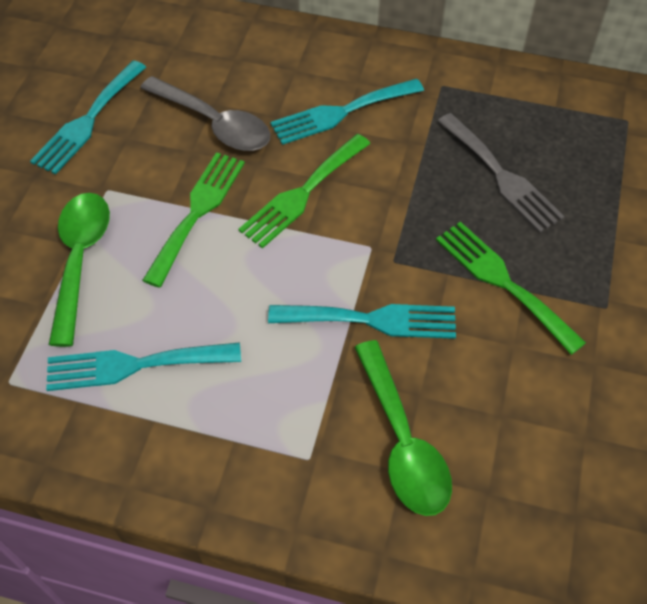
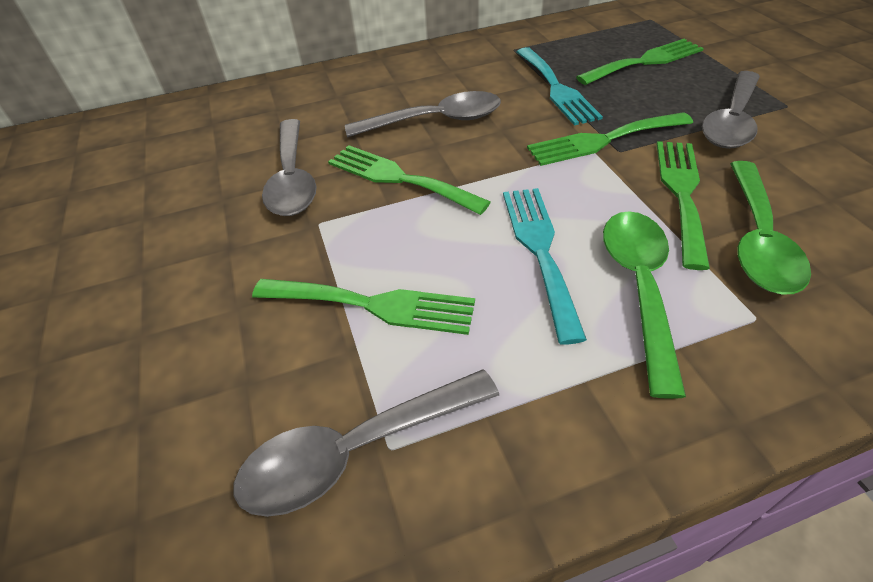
green fork: 3 -> 5
grey fork: 1 -> 0
grey spoon: 1 -> 4
turquoise fork: 4 -> 2

